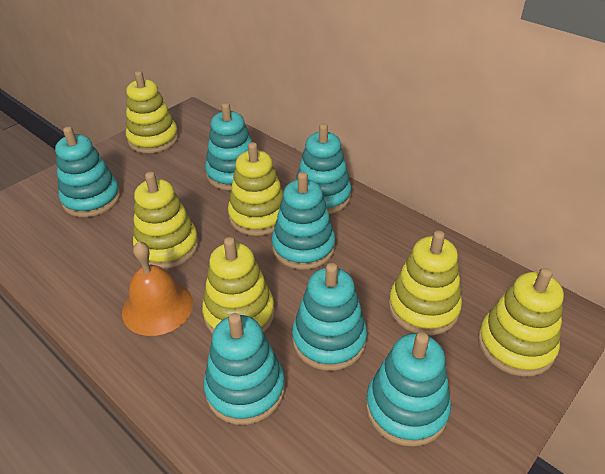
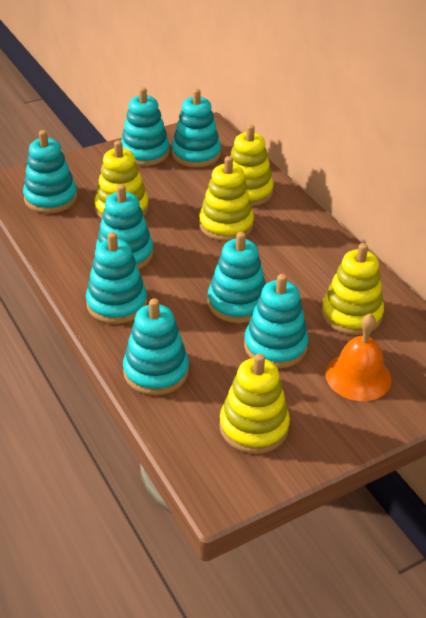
turquoise stacking toy: 7 -> 8
yellow stacking toy: 6 -> 5

